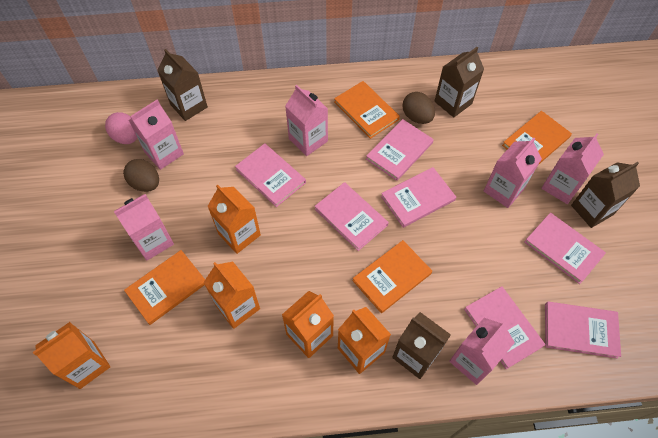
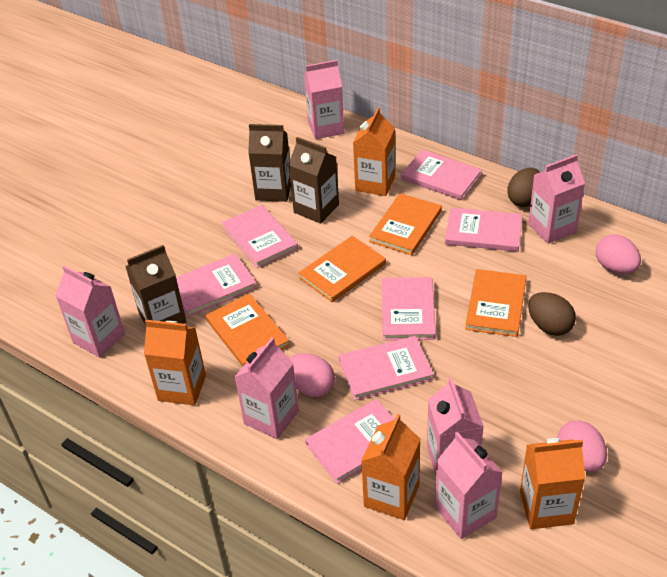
brown carton: 4 -> 3
orange carton: 5 -> 4
pink egg: 1 -> 3

